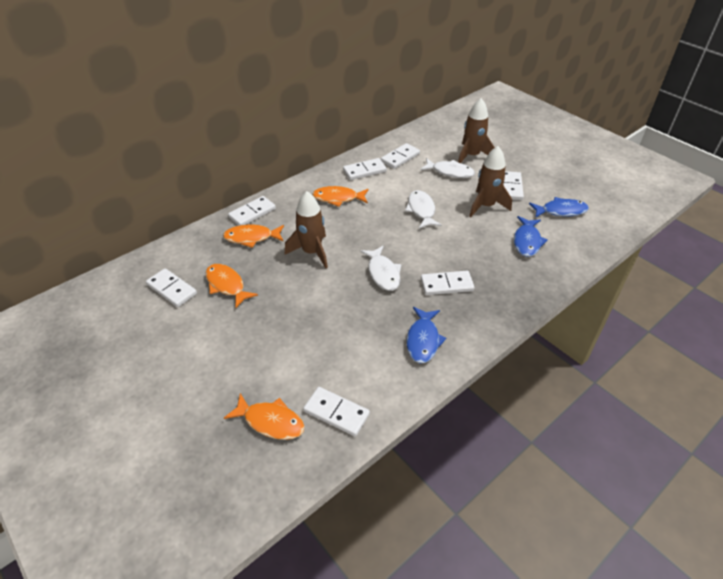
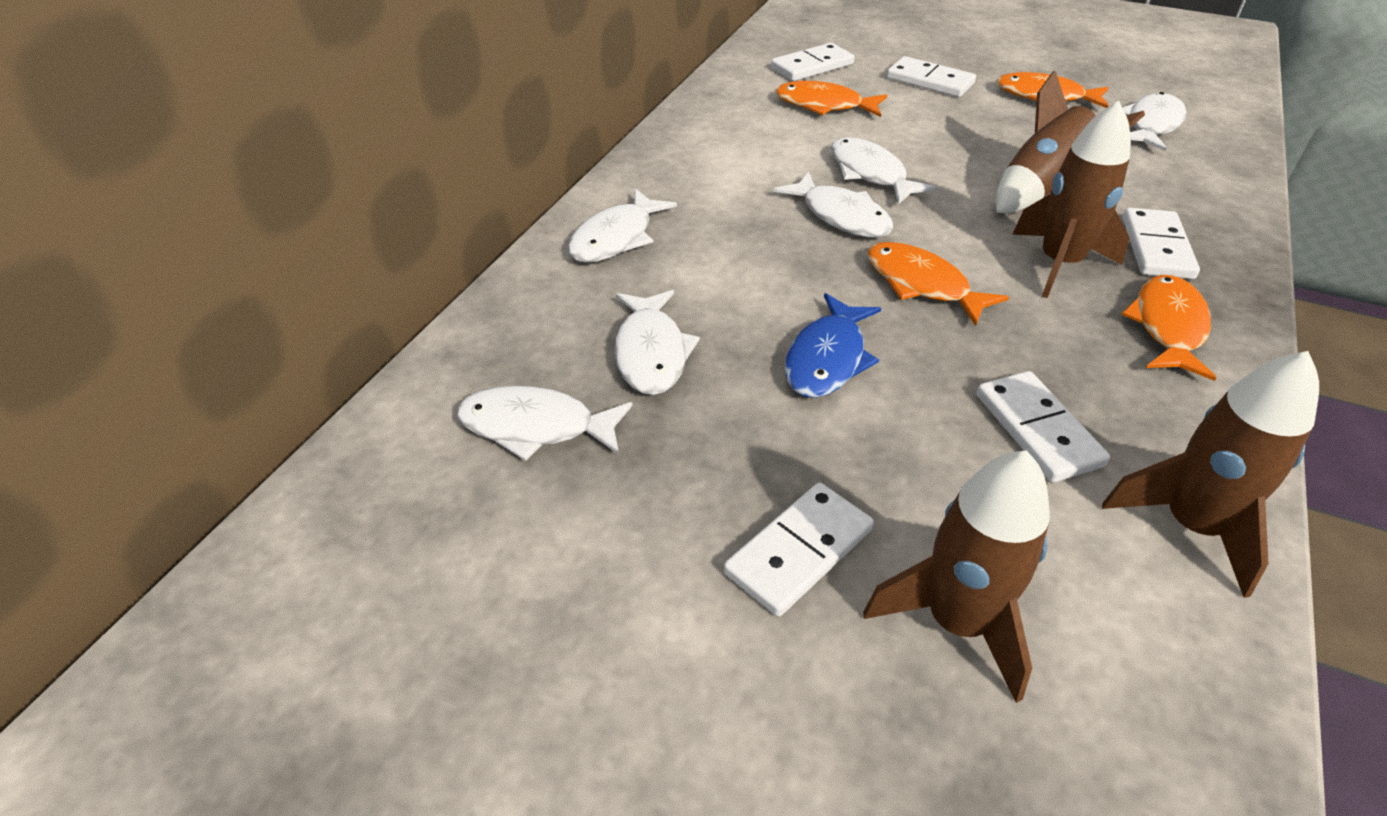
blue fish: 3 -> 1
brown rocket: 3 -> 4
white domino: 7 -> 5
white fish: 3 -> 6

